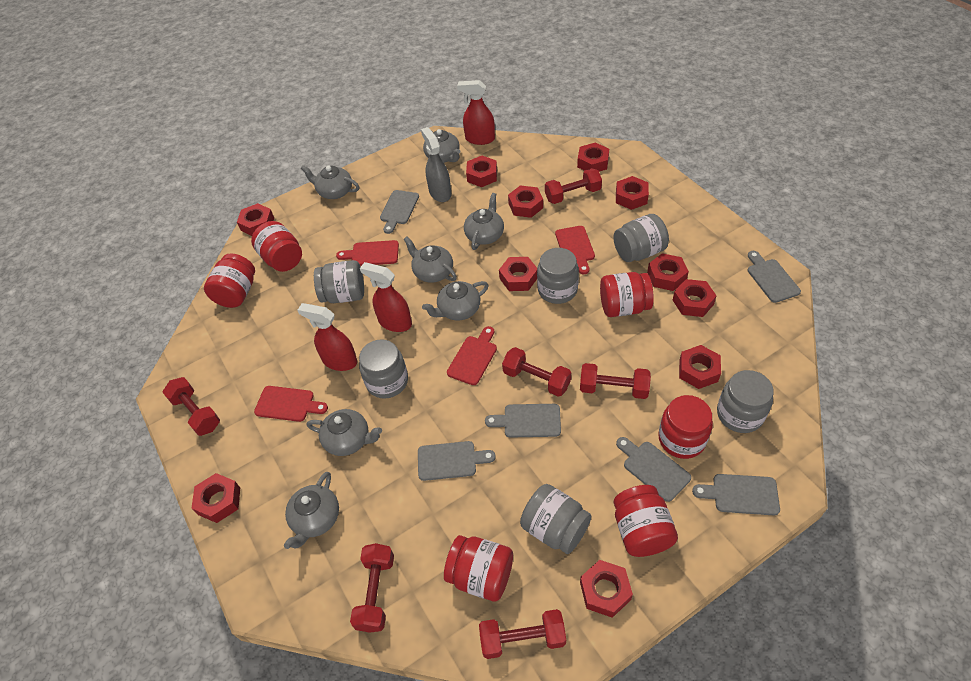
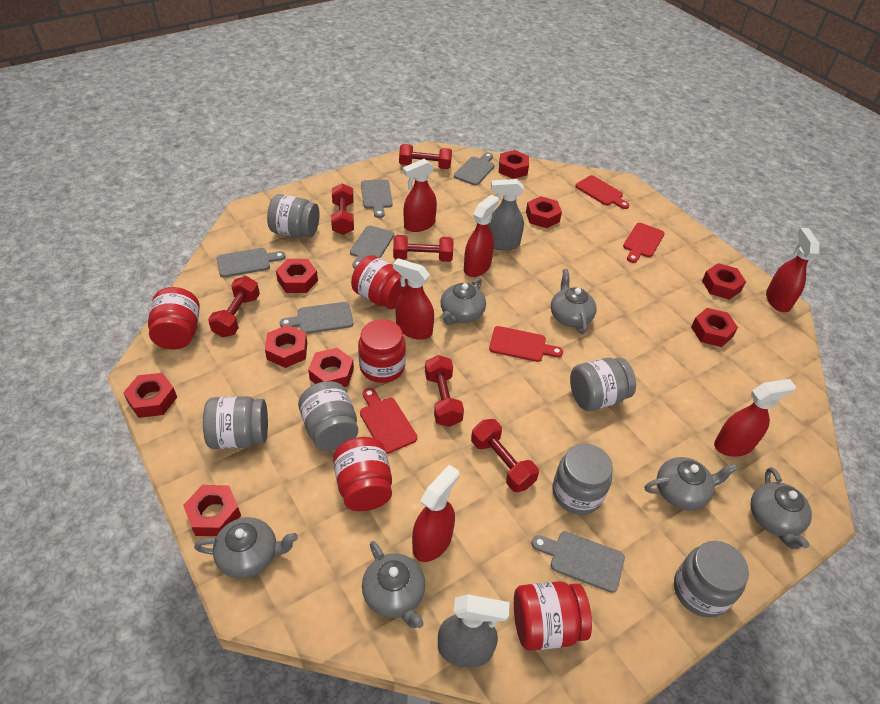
grey spray bottle: 1 -> 2
grey teapot: 7 -> 6
red jar: 6 -> 5
red nut: 11 -> 9
red spray bottle: 3 -> 6

